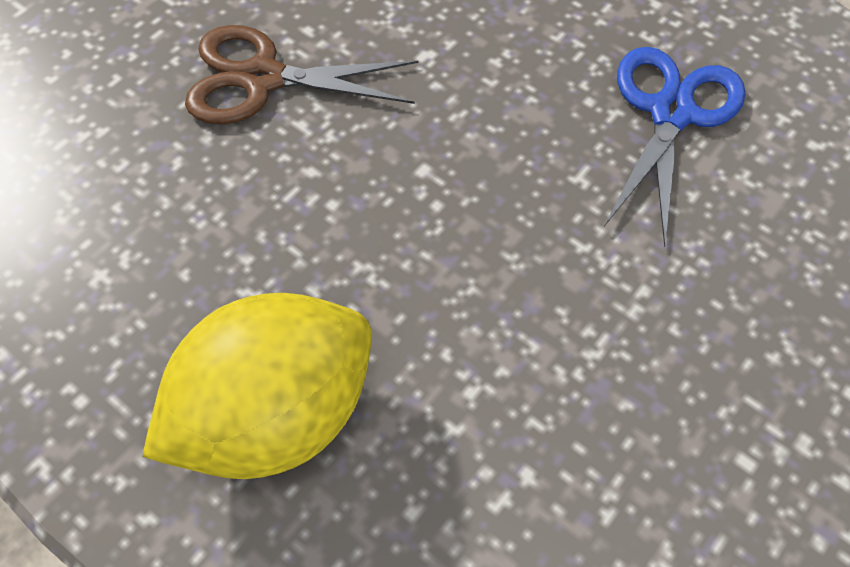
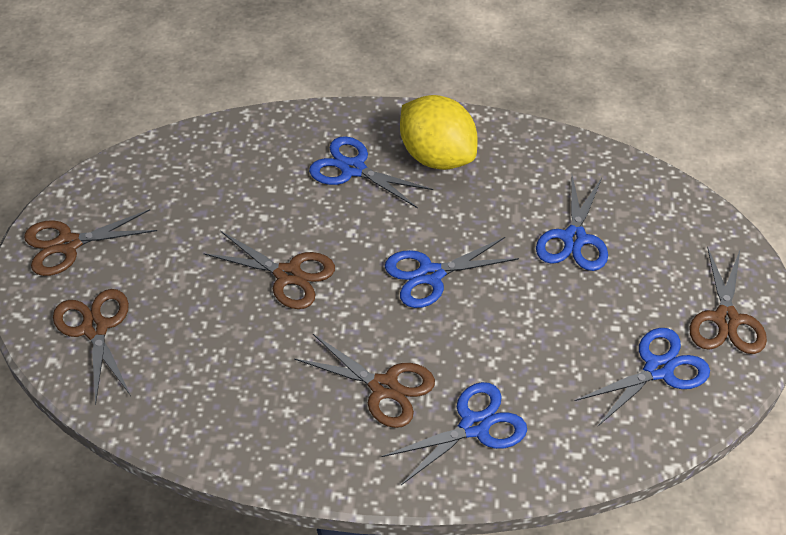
blue scissors: 1 -> 5
brown scissors: 1 -> 5

